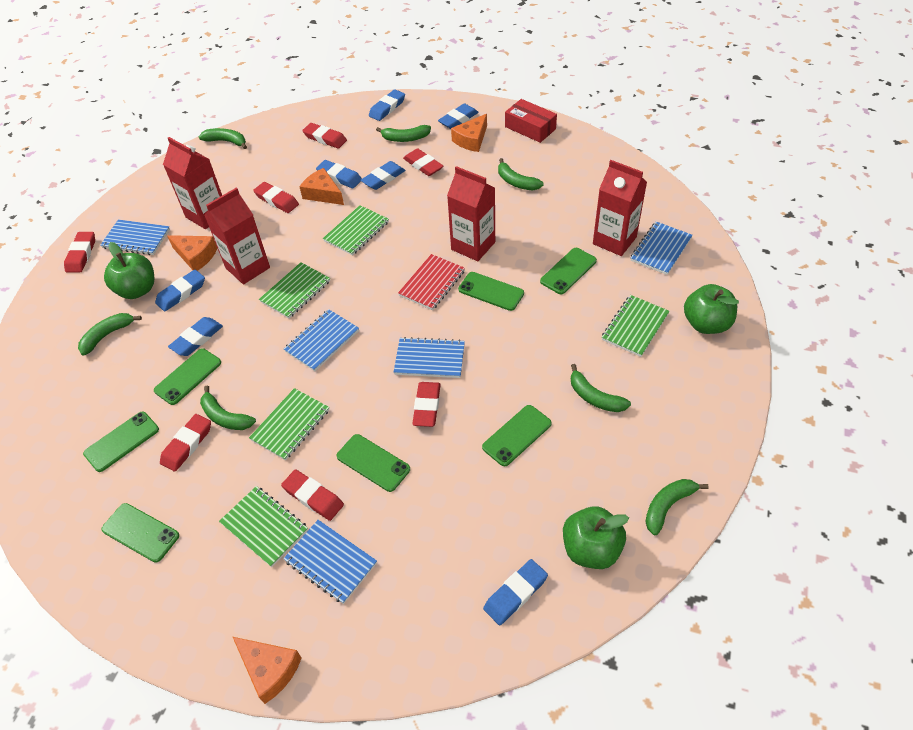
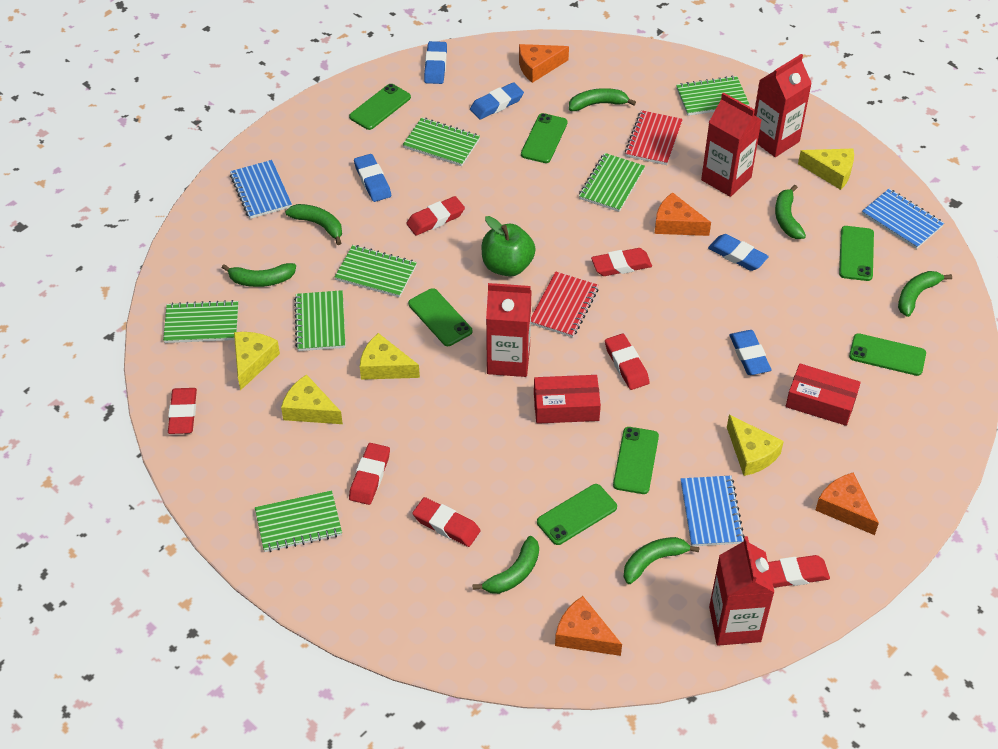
blue eraser: 7 -> 5
blue notebook: 5 -> 3
green apple: 3 -> 1
green notebook: 5 -> 7
red box: 1 -> 2
red notebook: 1 -> 2
yellow cheese: 0 -> 5

